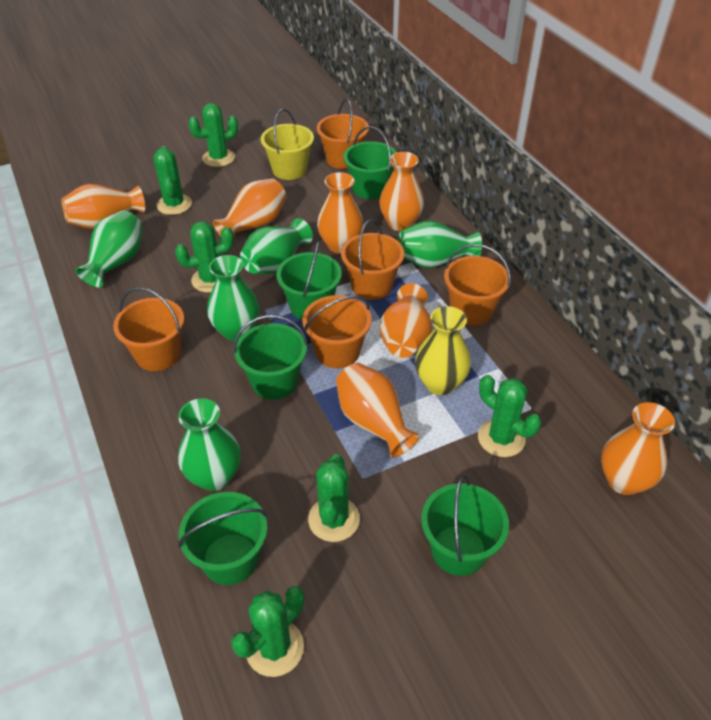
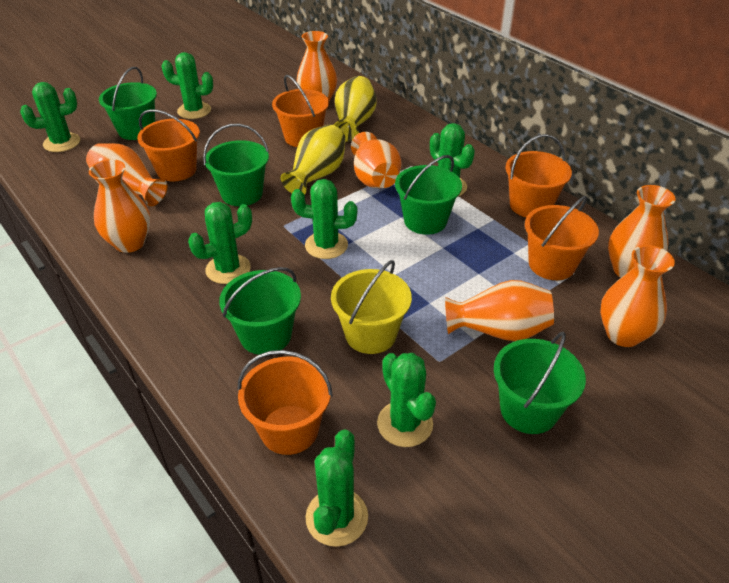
green cactus: 6 -> 7
green vase: 5 -> 0
yellow vase: 1 -> 2

